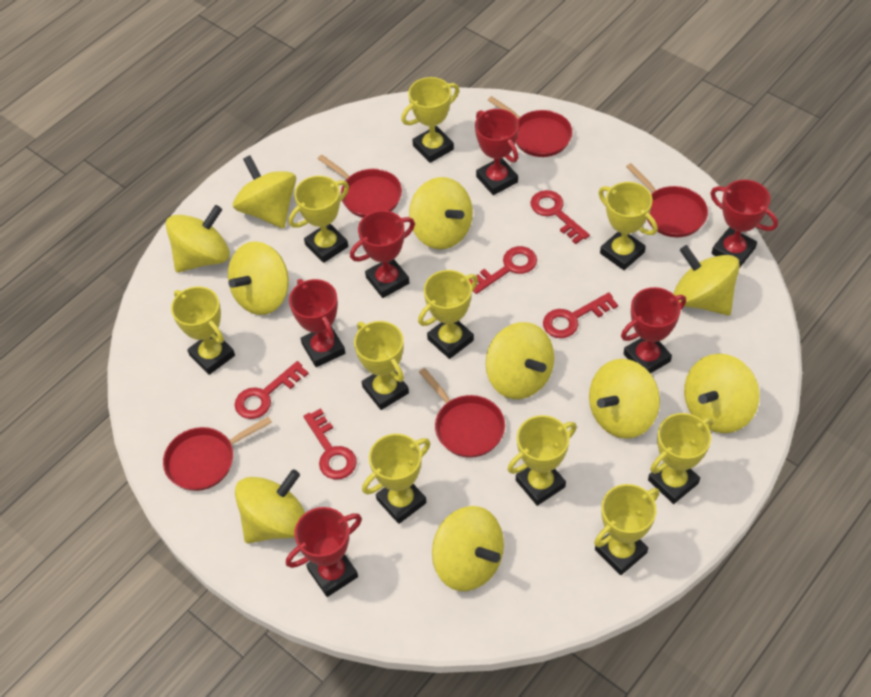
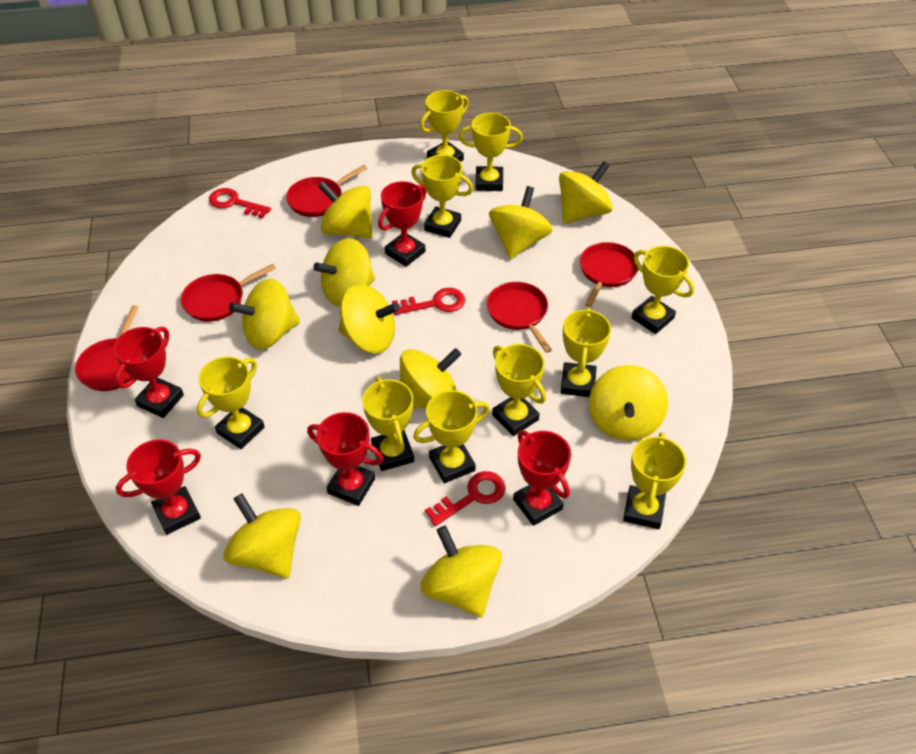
red key: 5 -> 3
red trophy: 6 -> 5

